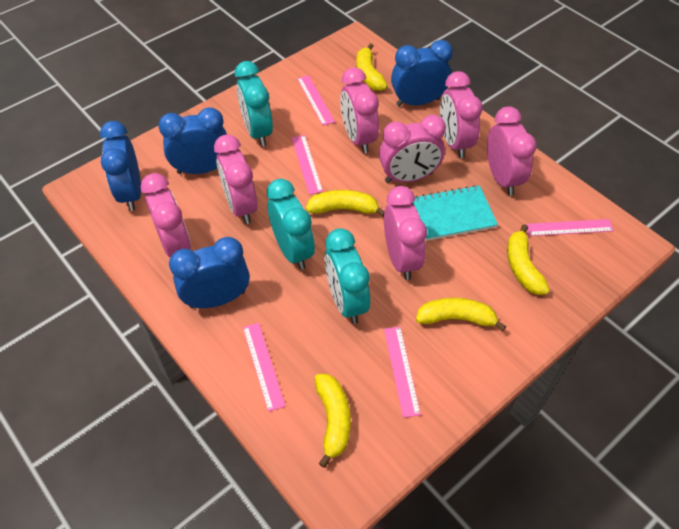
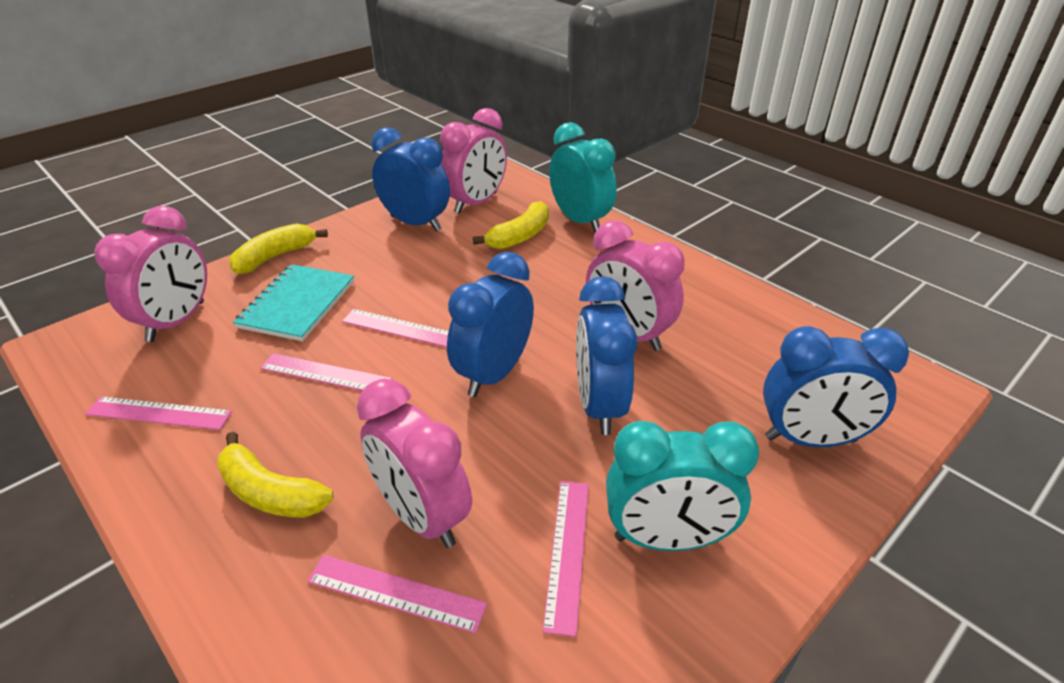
pink clock: 7 -> 4
turquoise clock: 3 -> 2
yellow banana: 5 -> 3

